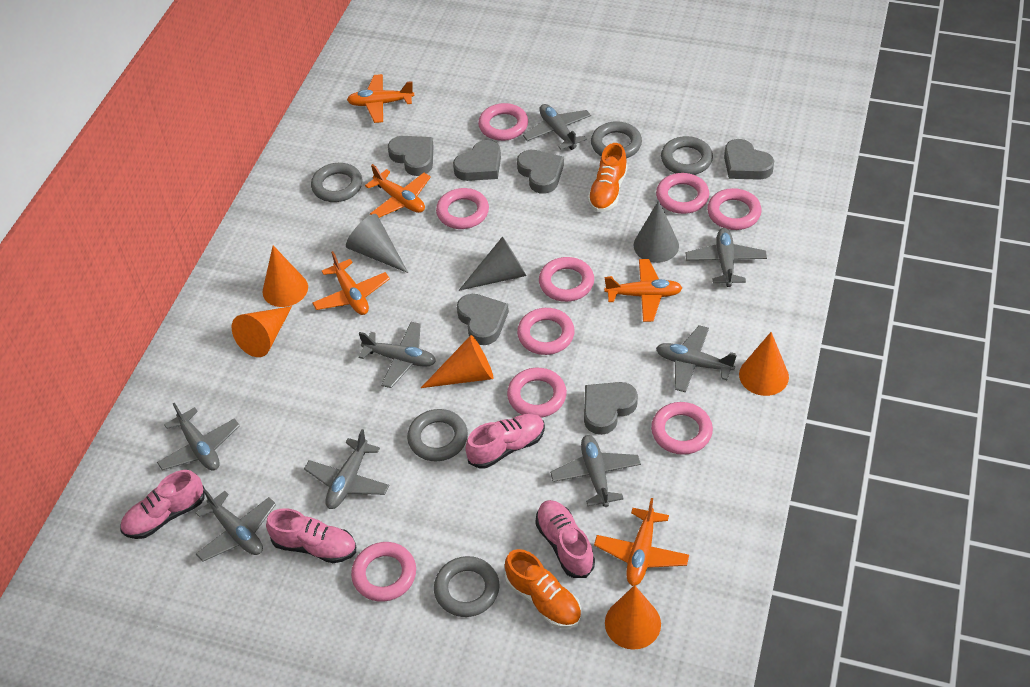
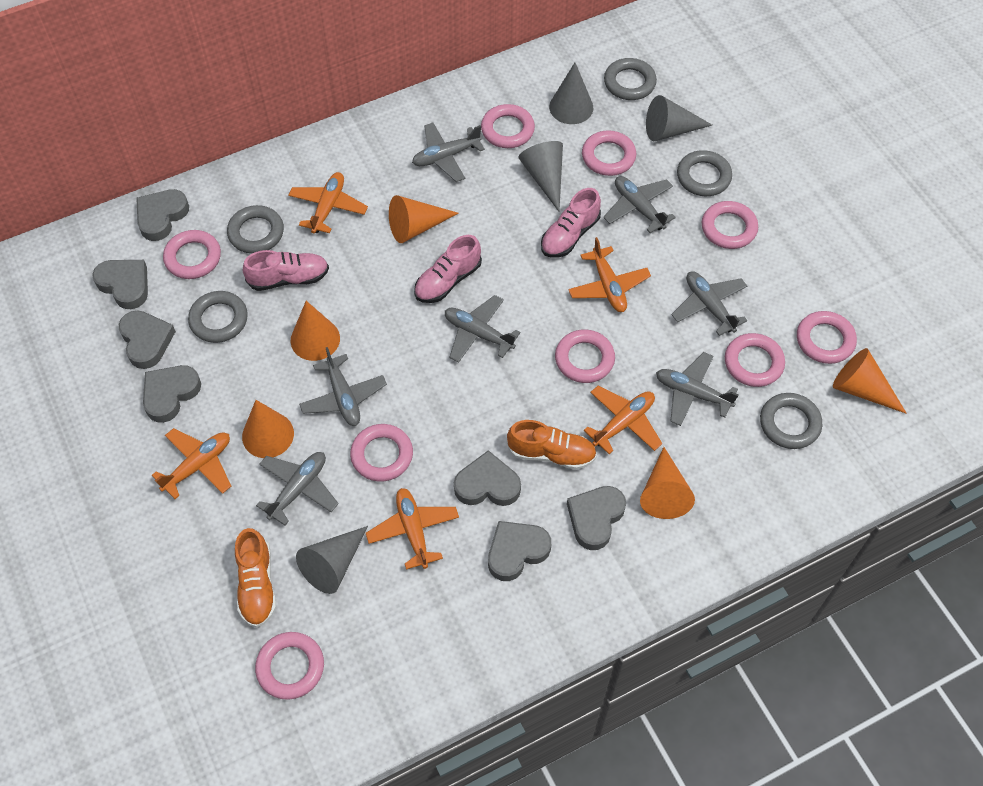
grey cone: 3 -> 4
grey heart: 6 -> 7
grey plane: 8 -> 7
pink shoe: 4 -> 3

